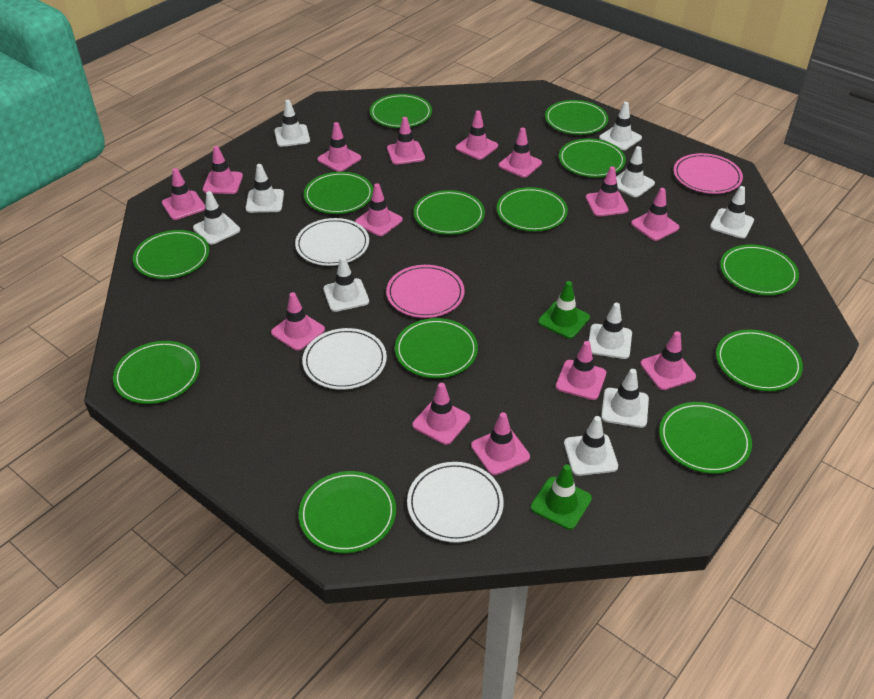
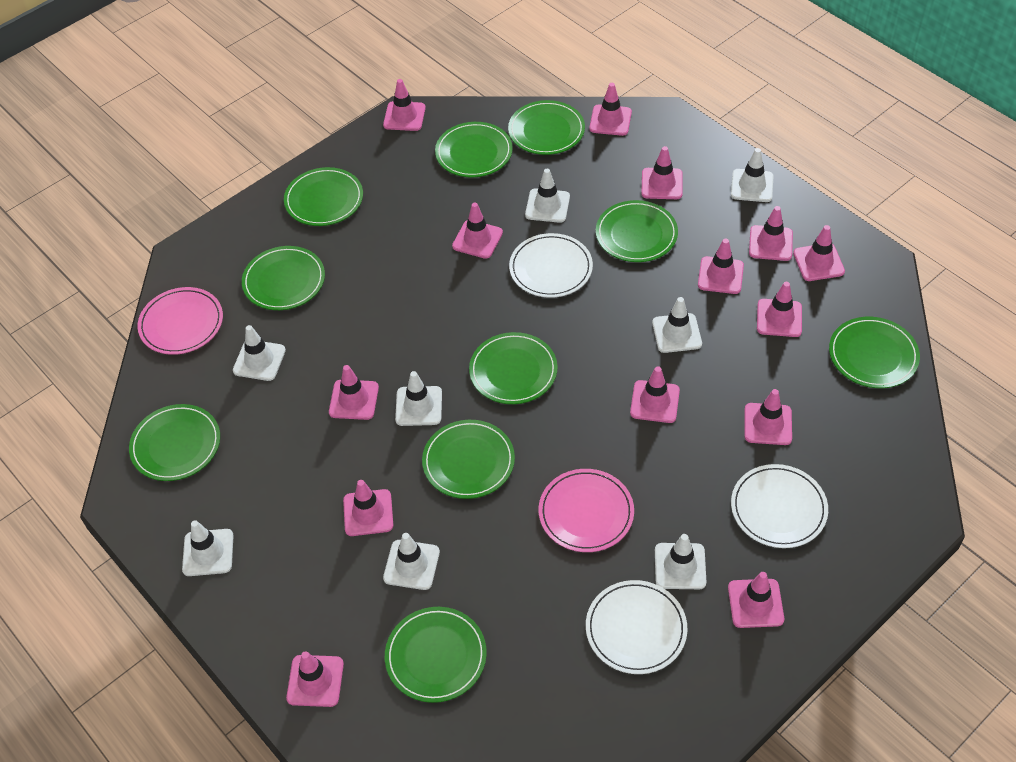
green plate: 13 -> 10
green traffic cone: 2 -> 0
white traffic cone: 10 -> 8

